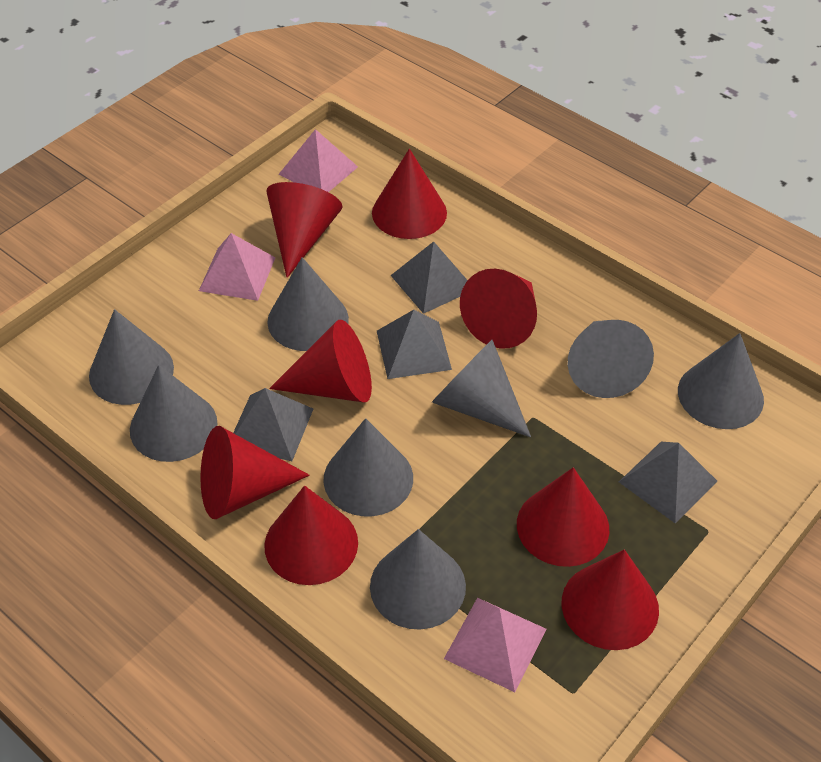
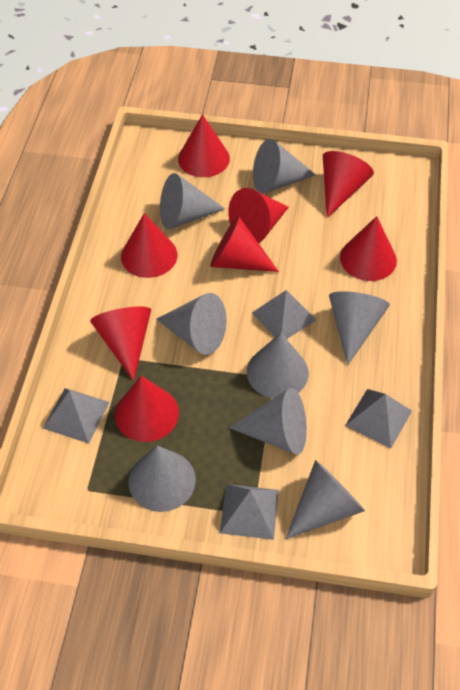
pink pyramid: 3 -> 0

